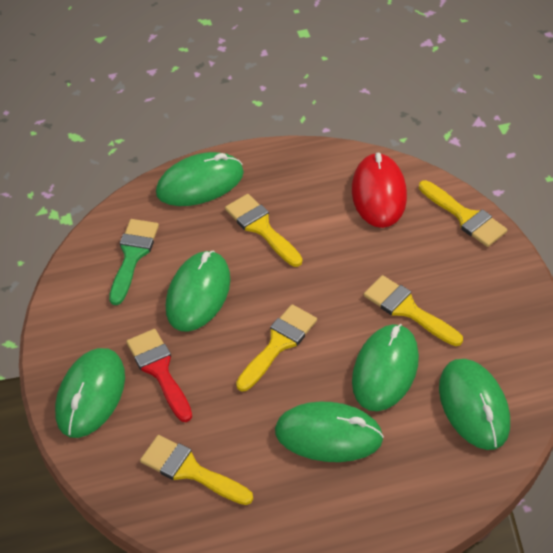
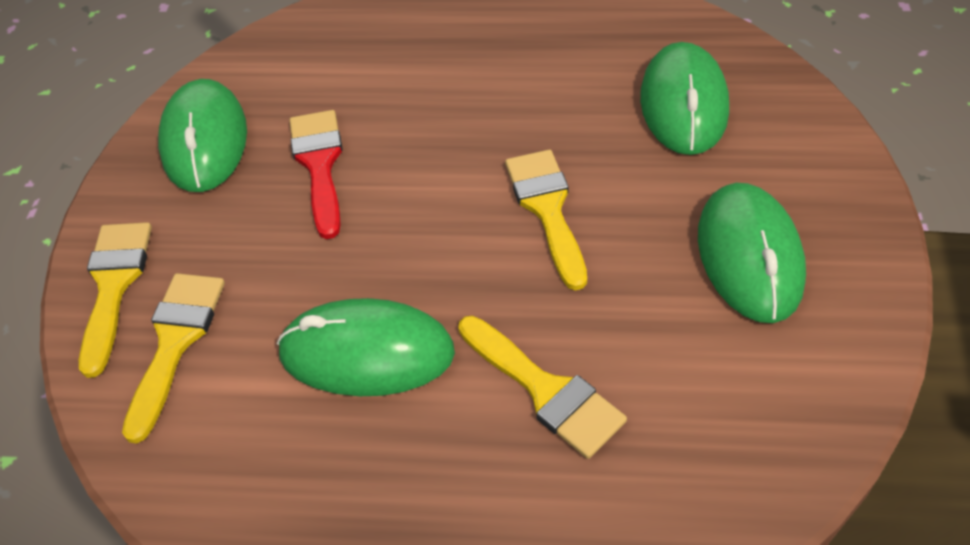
green brush: 1 -> 0
green mouse: 6 -> 4
red mouse: 1 -> 0
yellow brush: 5 -> 4

